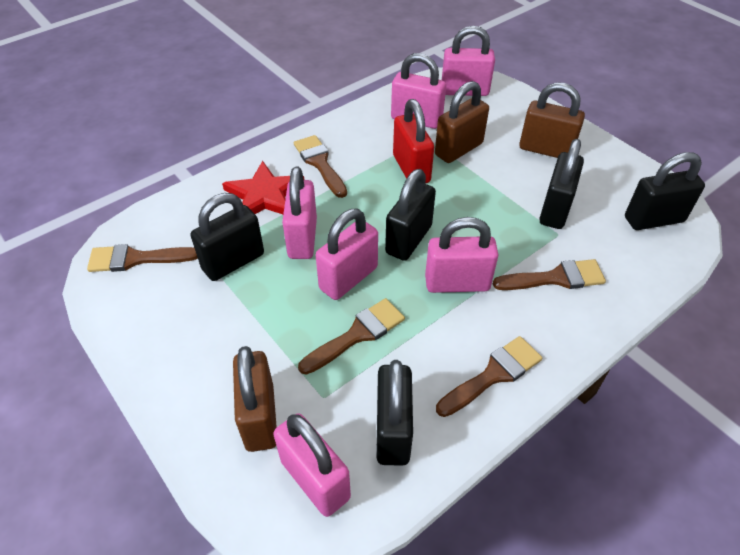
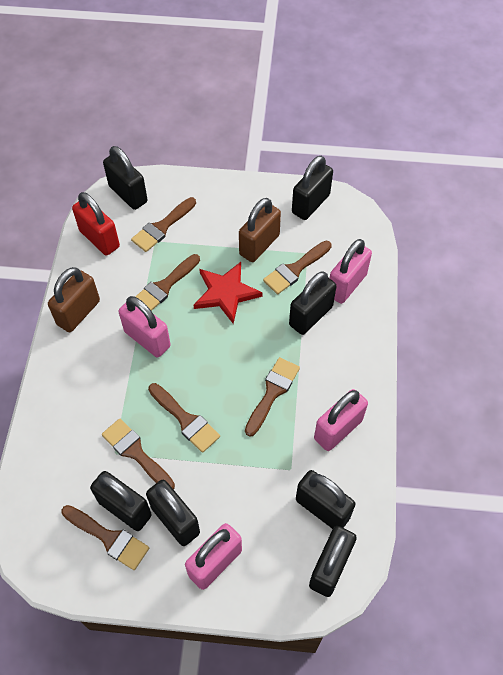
black padlock: 5 -> 7
brown brush: 5 -> 7
brown padlock: 3 -> 2
pink padlock: 6 -> 4

